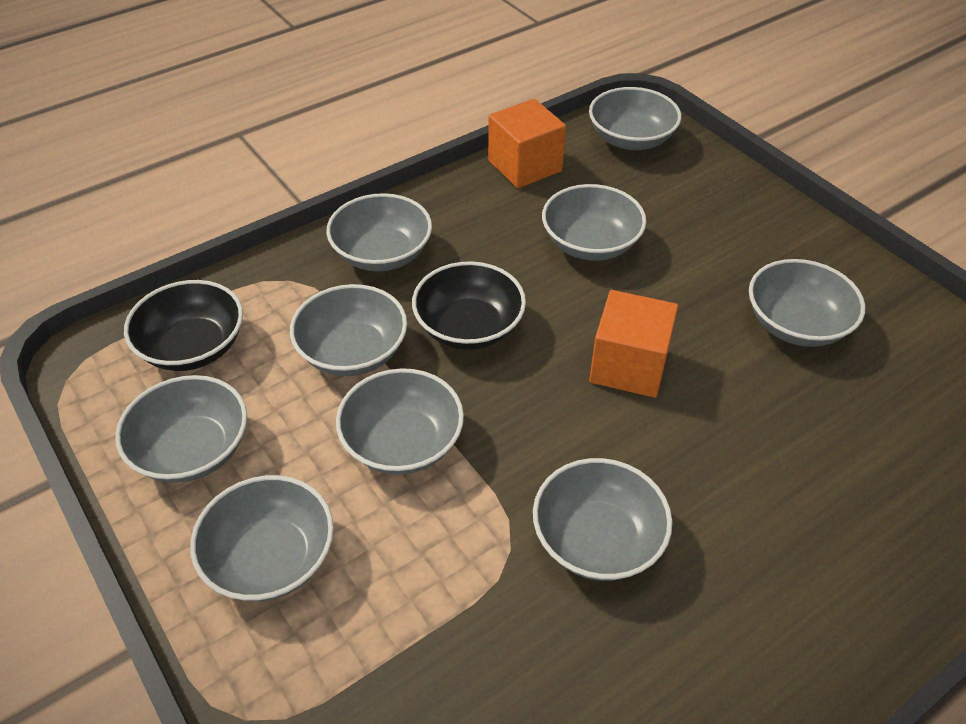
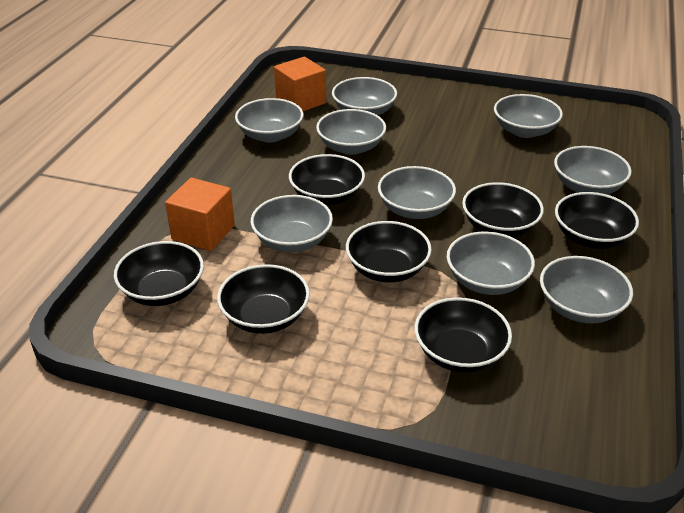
black bowl: 2 -> 7

